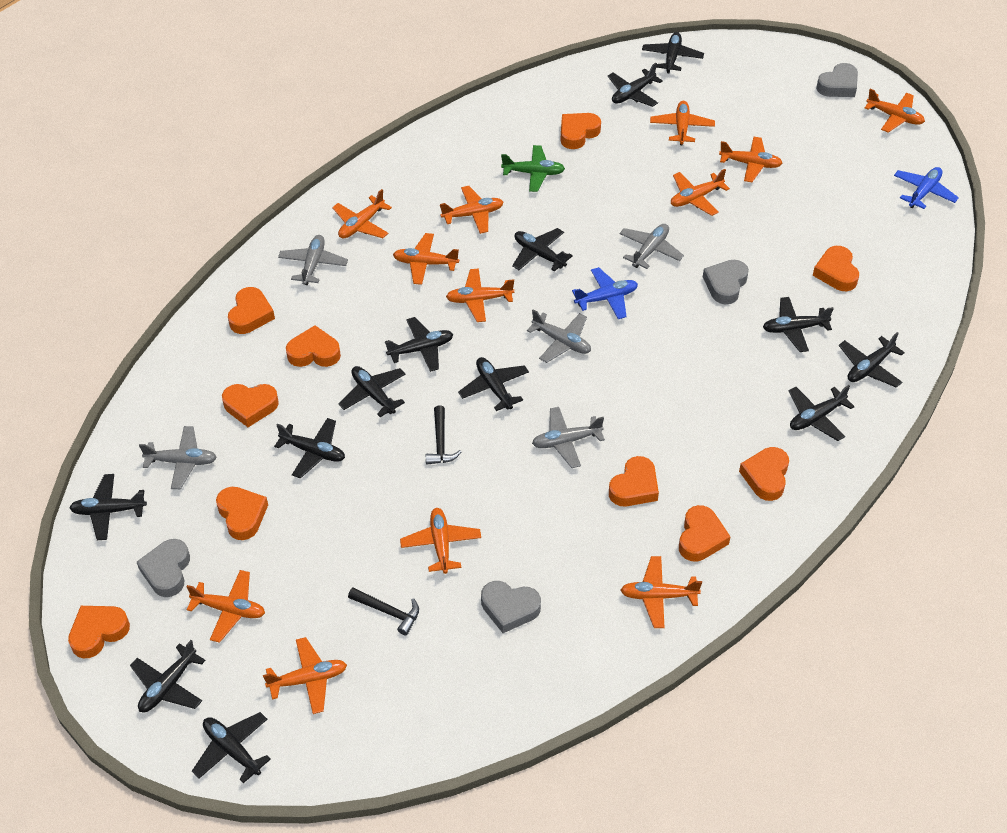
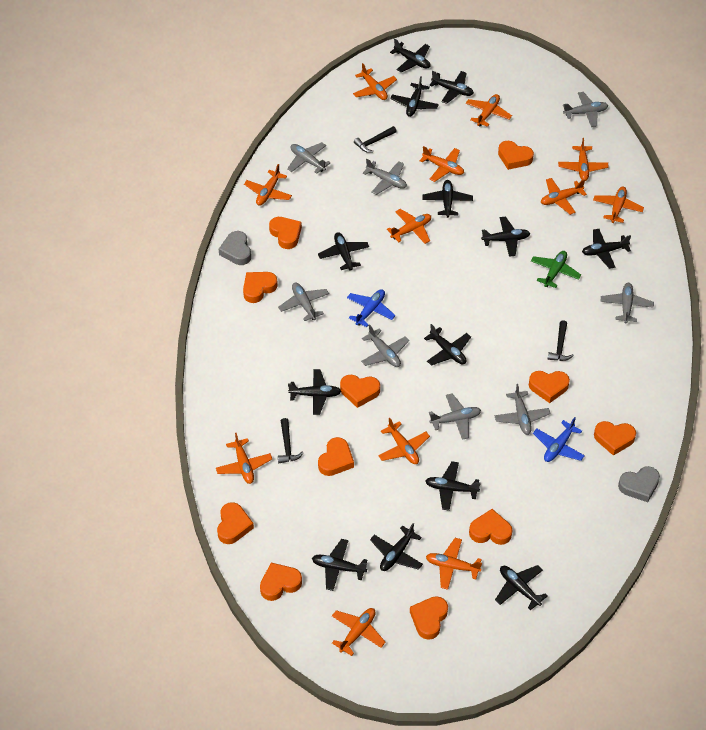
black hammer: 2 -> 3
grey heart: 4 -> 2
grey plane: 5 -> 8
orange heart: 10 -> 11

